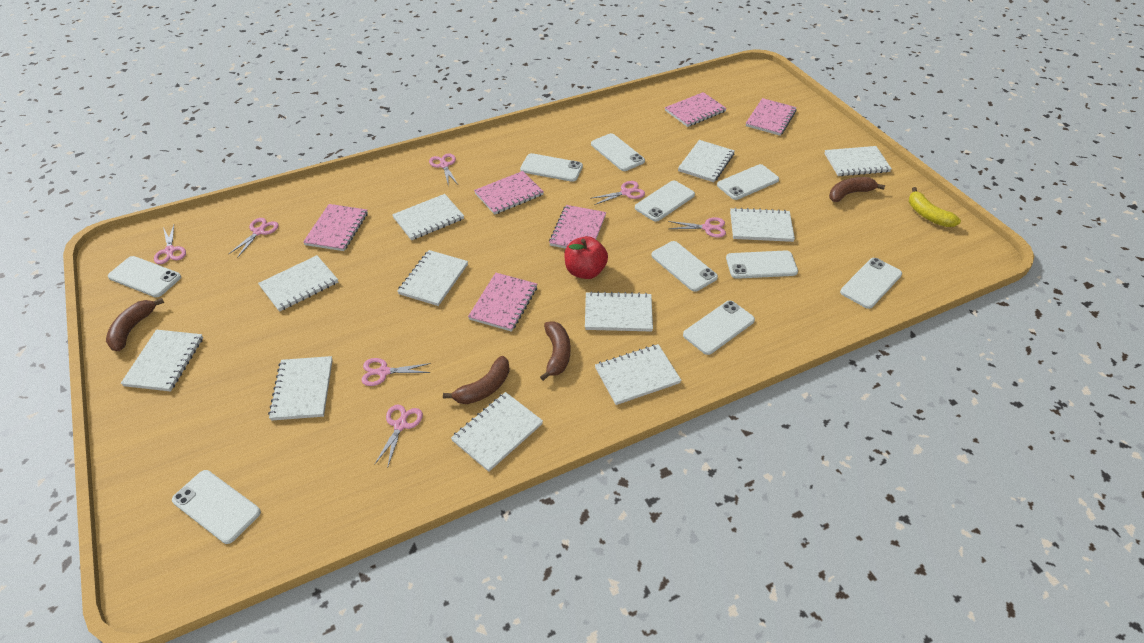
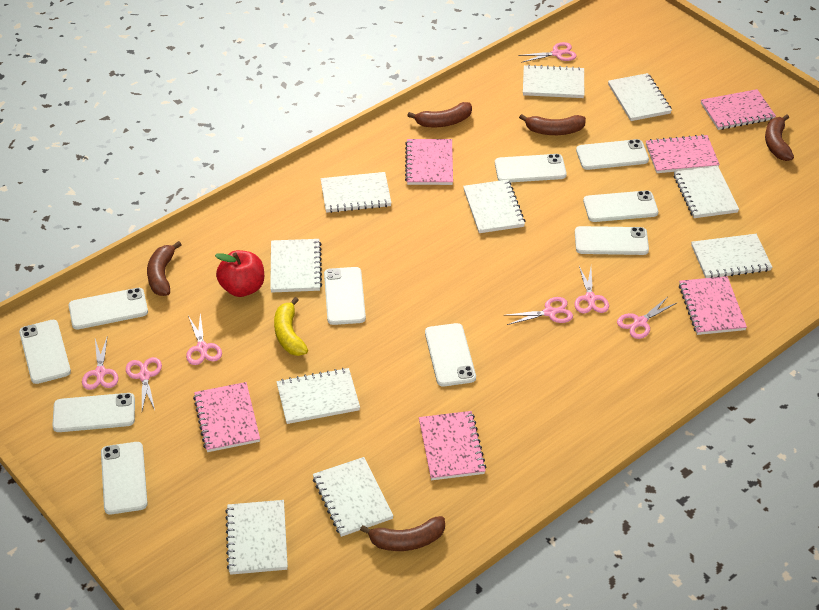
brown banana: 4 -> 5
white notebook: 11 -> 10

